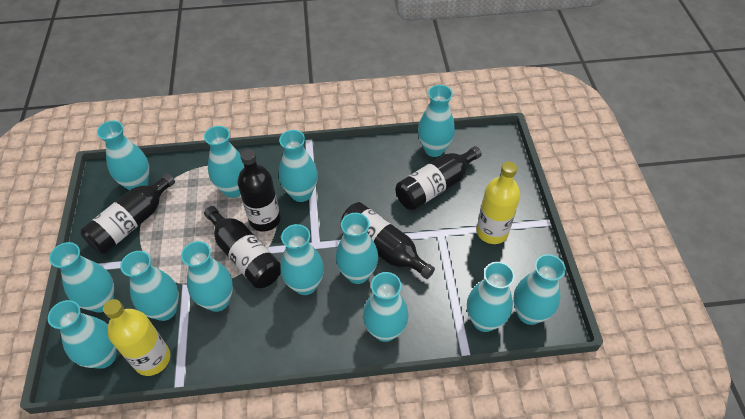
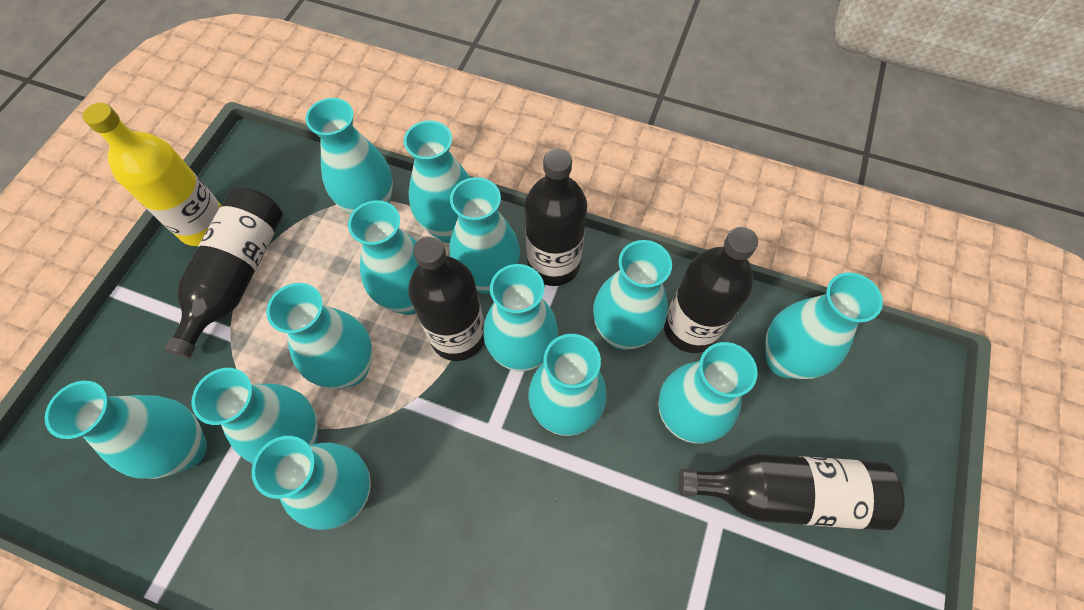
yellow bottle: 2 -> 1

